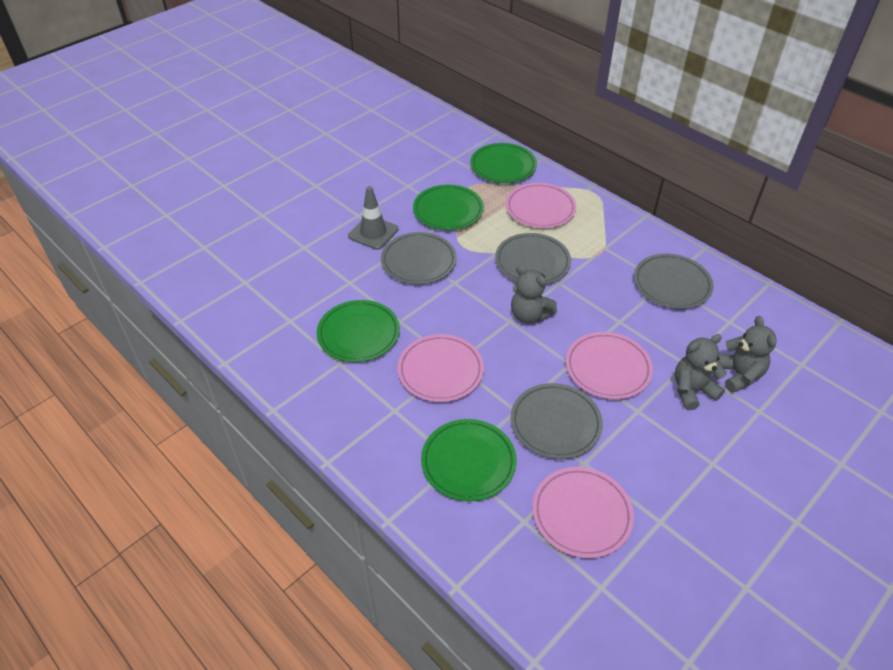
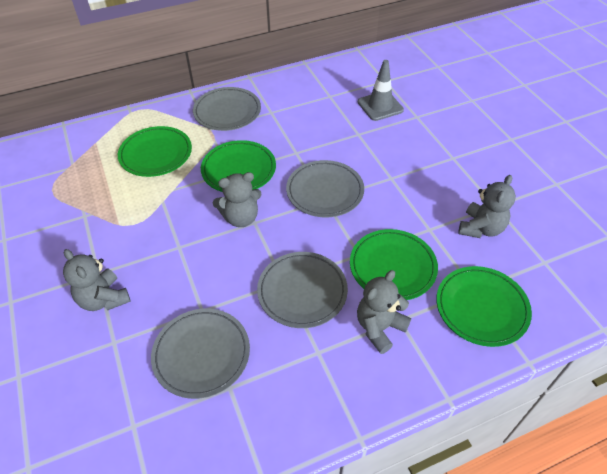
grey teddy bear: 3 -> 4
pink plate: 4 -> 0

